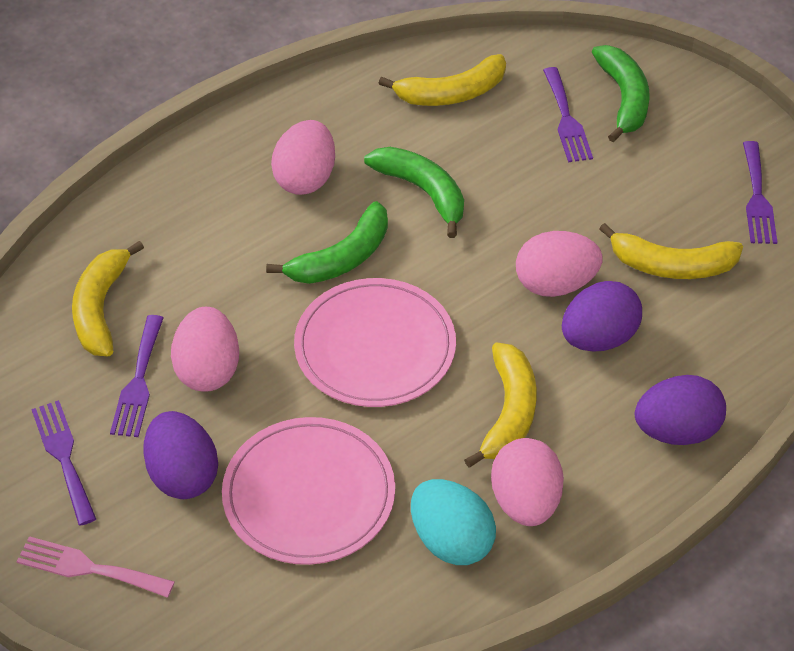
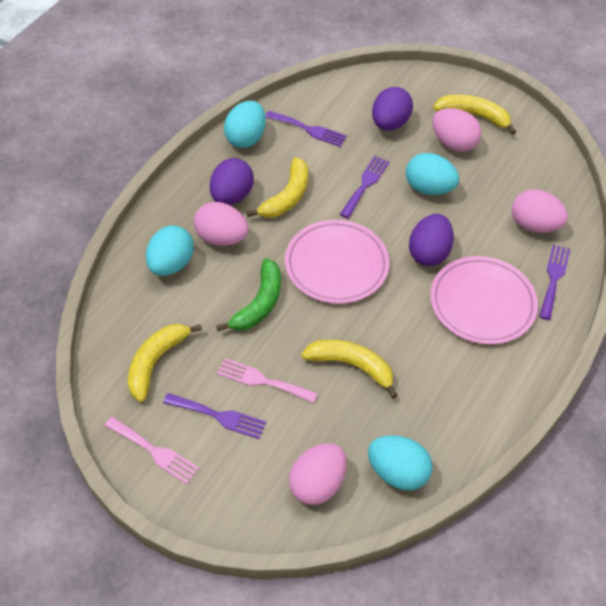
green banana: 3 -> 1
pink fork: 1 -> 2
turquoise egg: 1 -> 4

